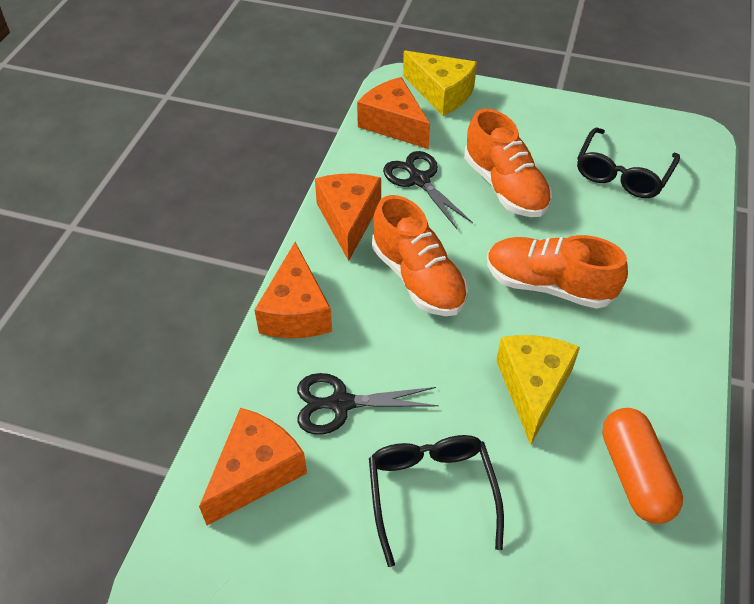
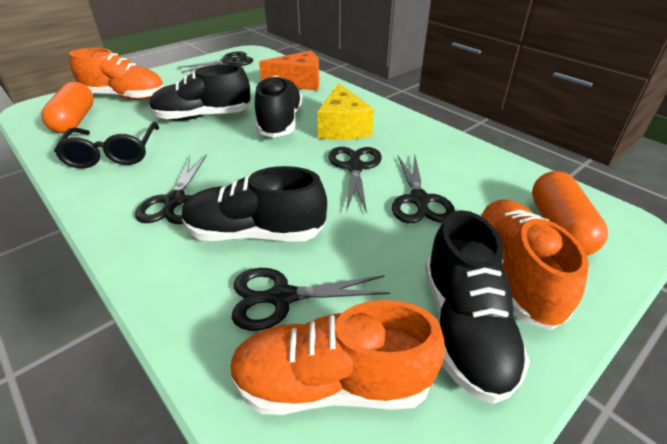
black glasses: 2 -> 1
black scissors: 2 -> 5
black shoe: 0 -> 4
orange capsule: 1 -> 2
orange cheese: 4 -> 1
yellow cheese: 2 -> 1

